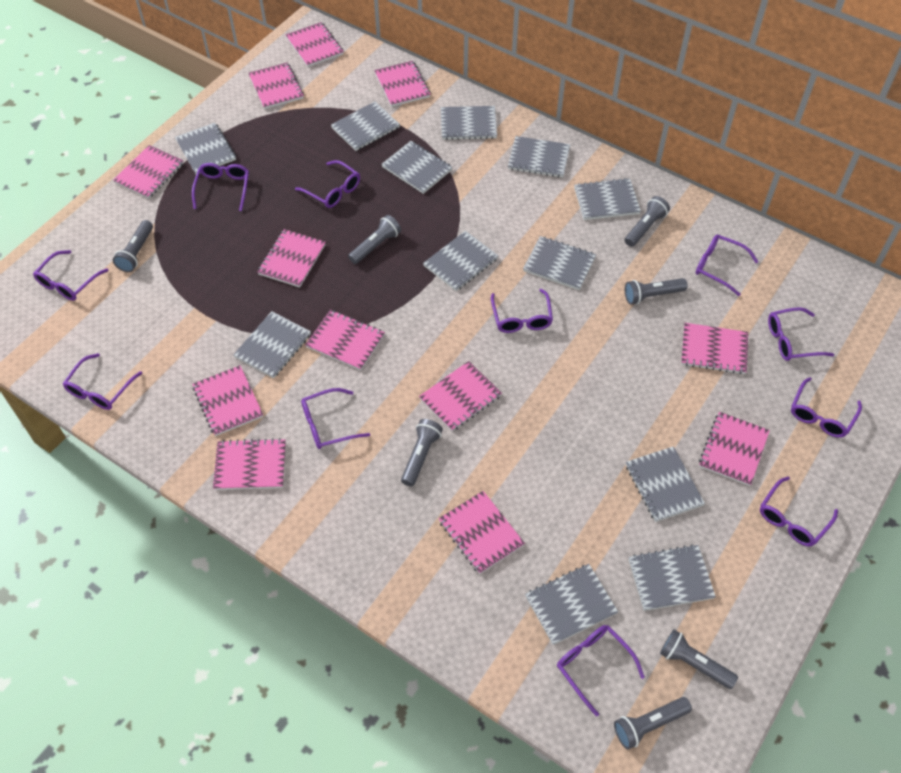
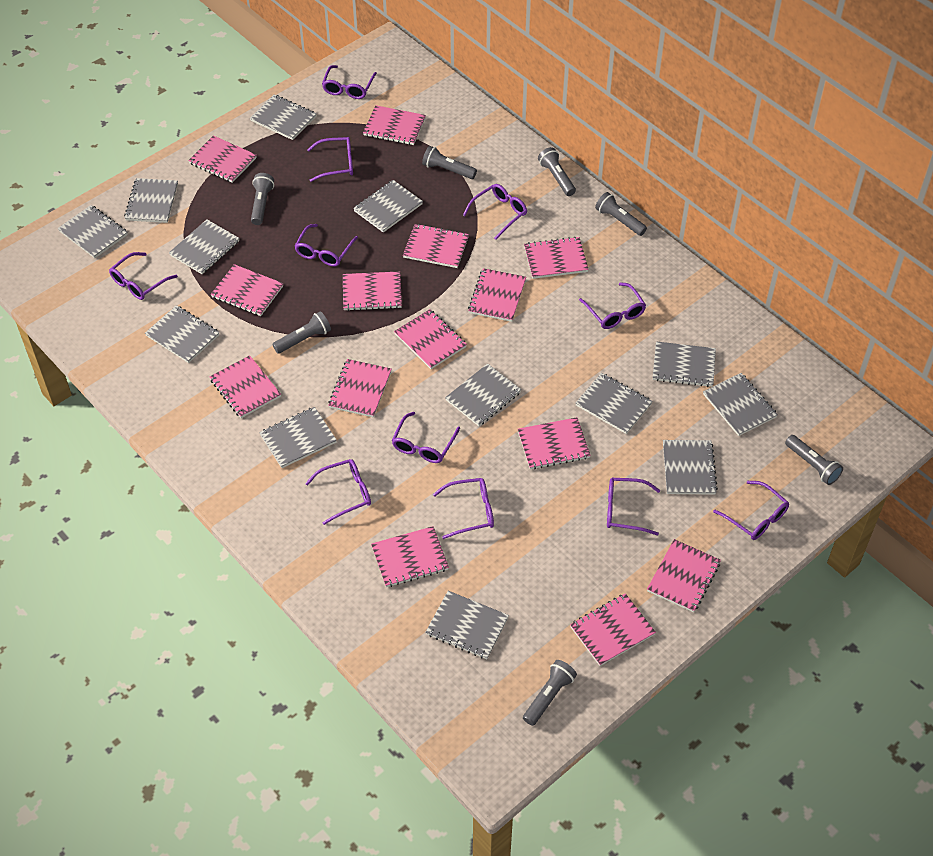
grey notebook: 12 -> 13
pink notebook: 12 -> 14

